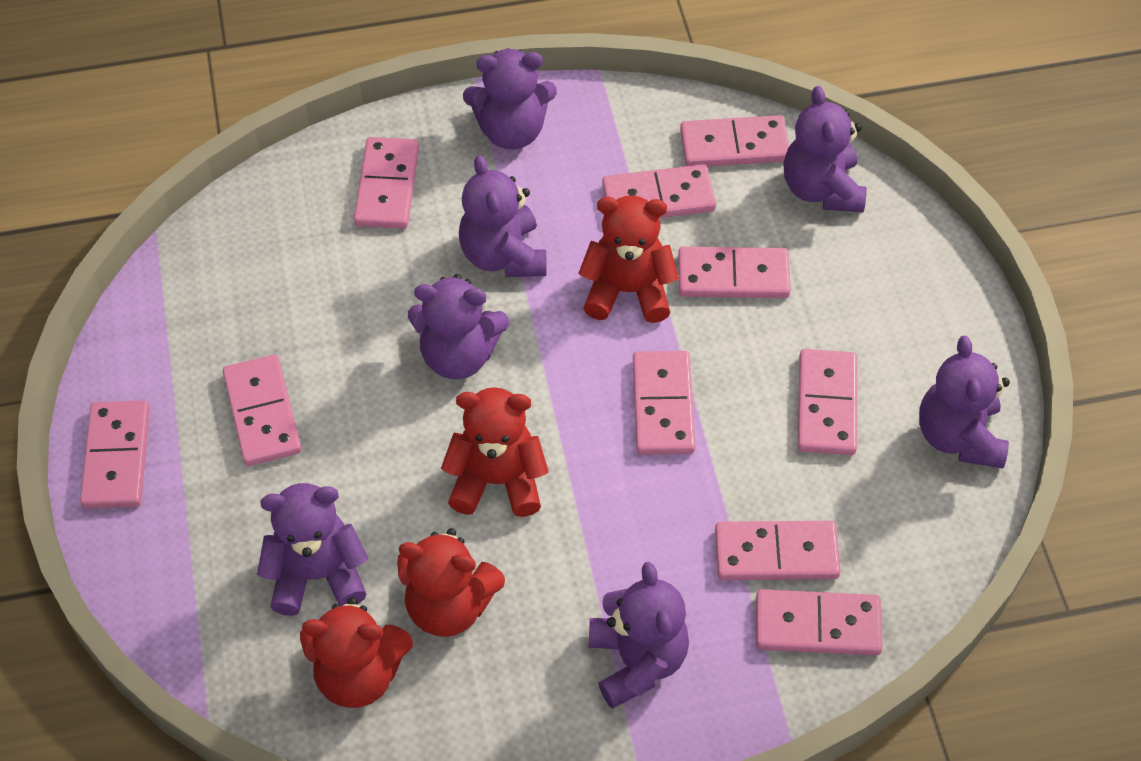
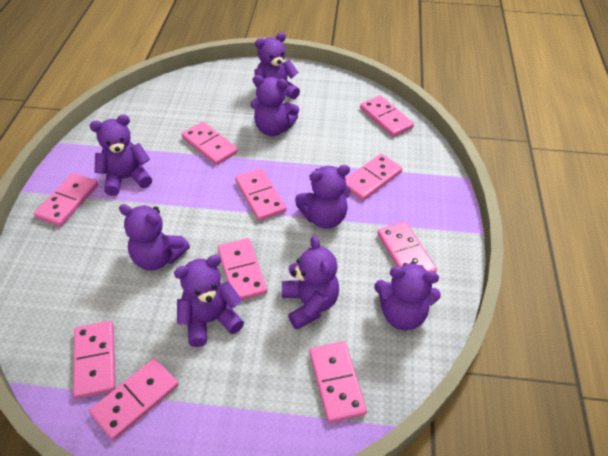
purple teddy bear: 7 -> 8
red teddy bear: 4 -> 0

